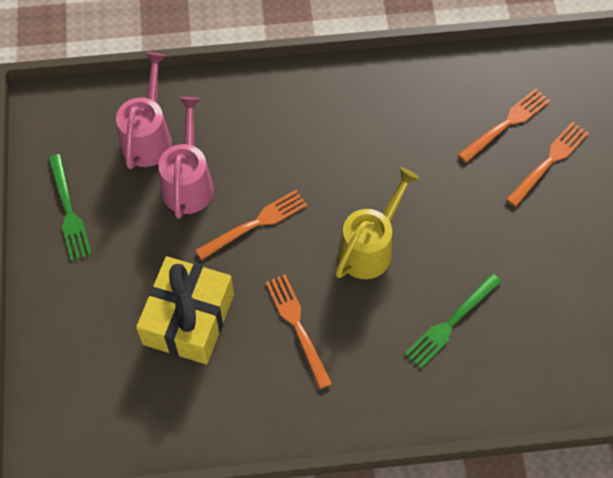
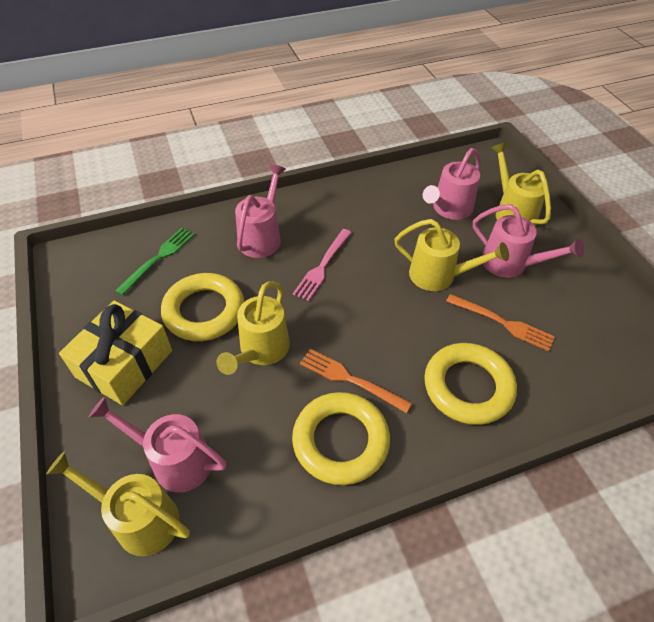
green fork: 2 -> 1
orange fork: 4 -> 2
pink fork: 0 -> 1
pink watering can: 2 -> 4
yellow ring: 0 -> 3
yellow watering can: 1 -> 4

